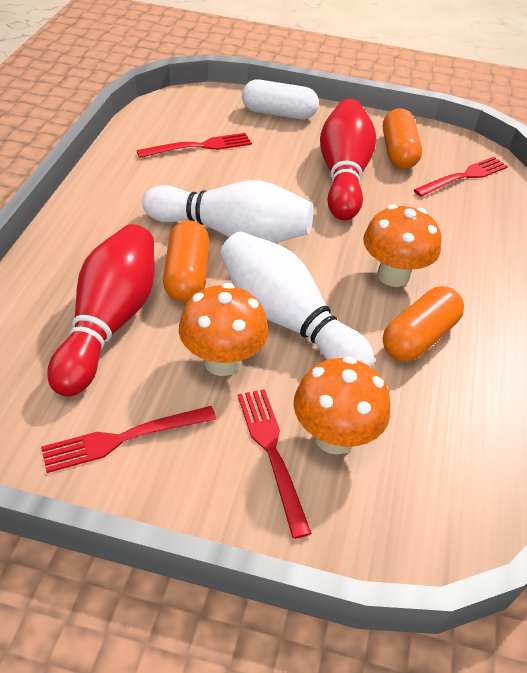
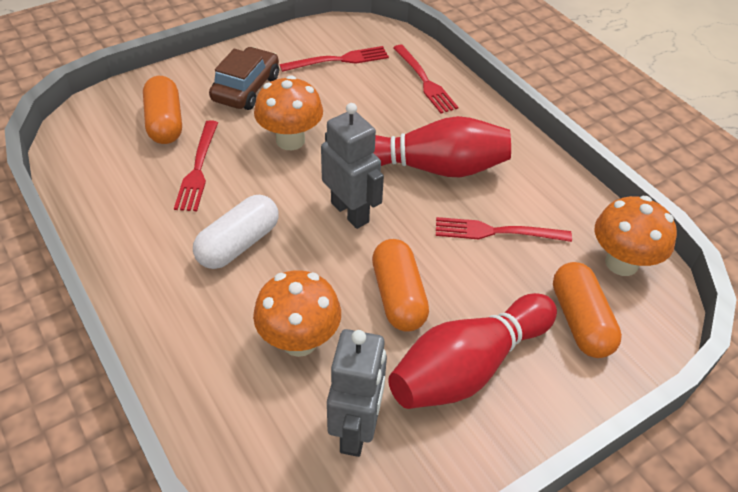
brown car: 0 -> 1
grey robot: 0 -> 2
white bowling pin: 2 -> 0

